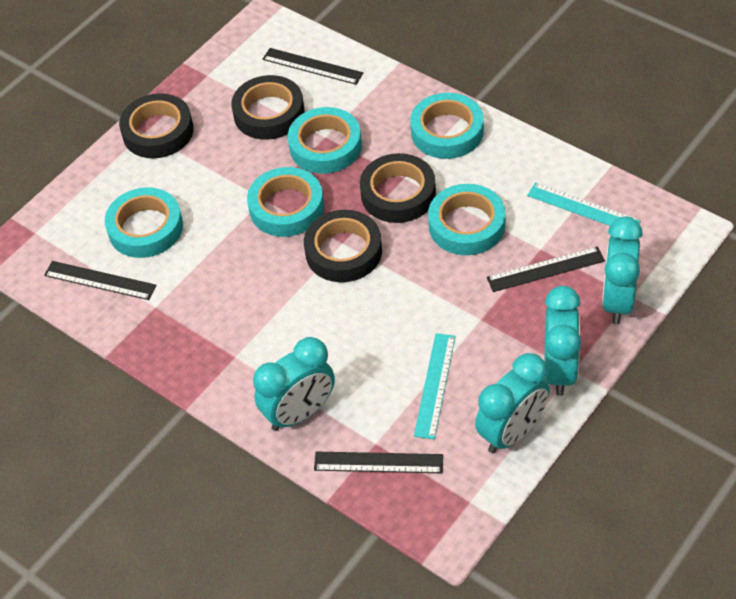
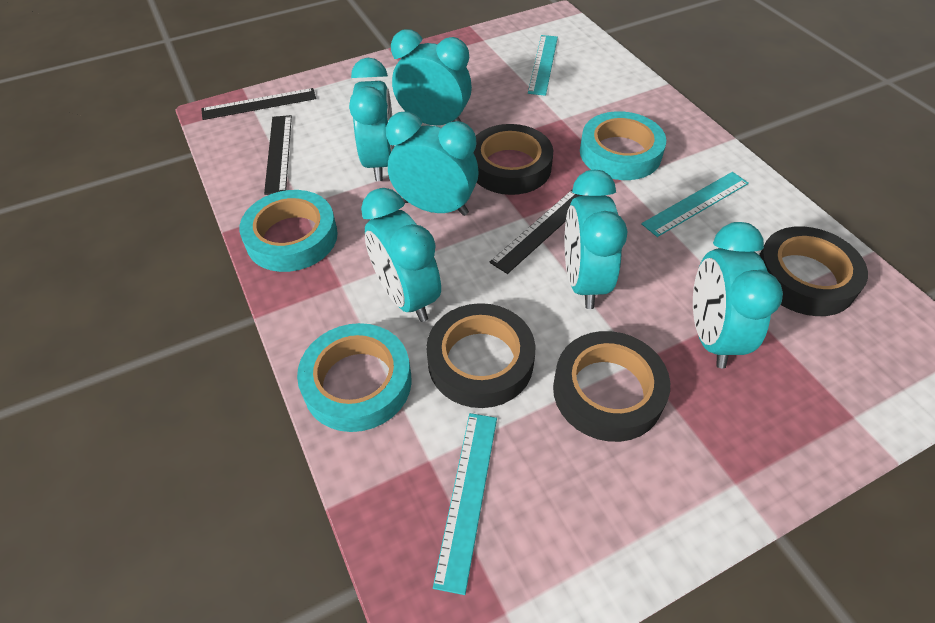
black ruler: 4 -> 3
turquoise clock: 4 -> 6
turquoise ruler: 2 -> 3
turquoise tape: 5 -> 3

